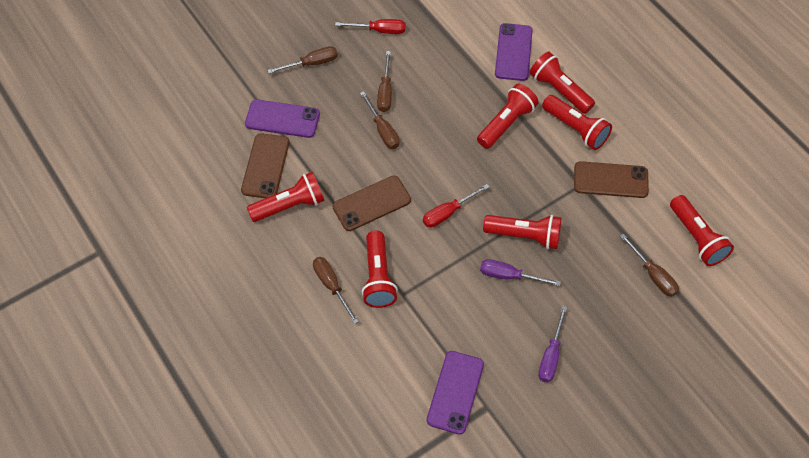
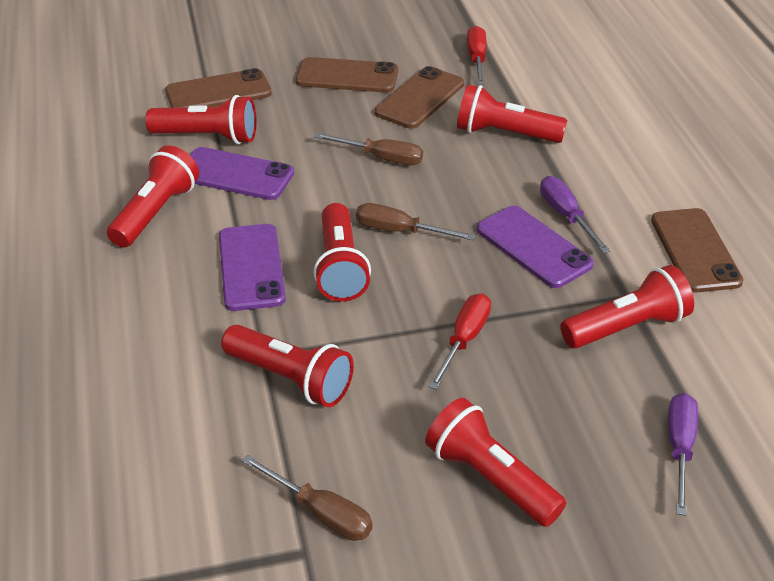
brown phone: 3 -> 4
brown screwdriver: 5 -> 3

